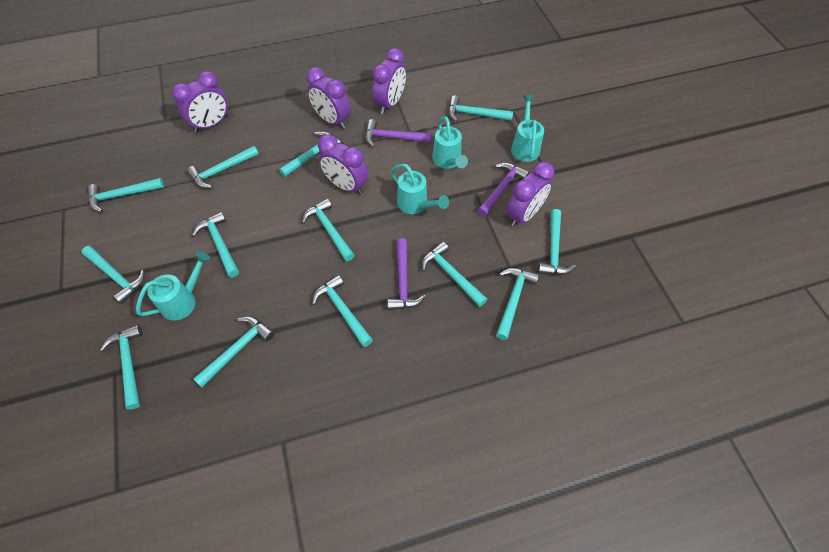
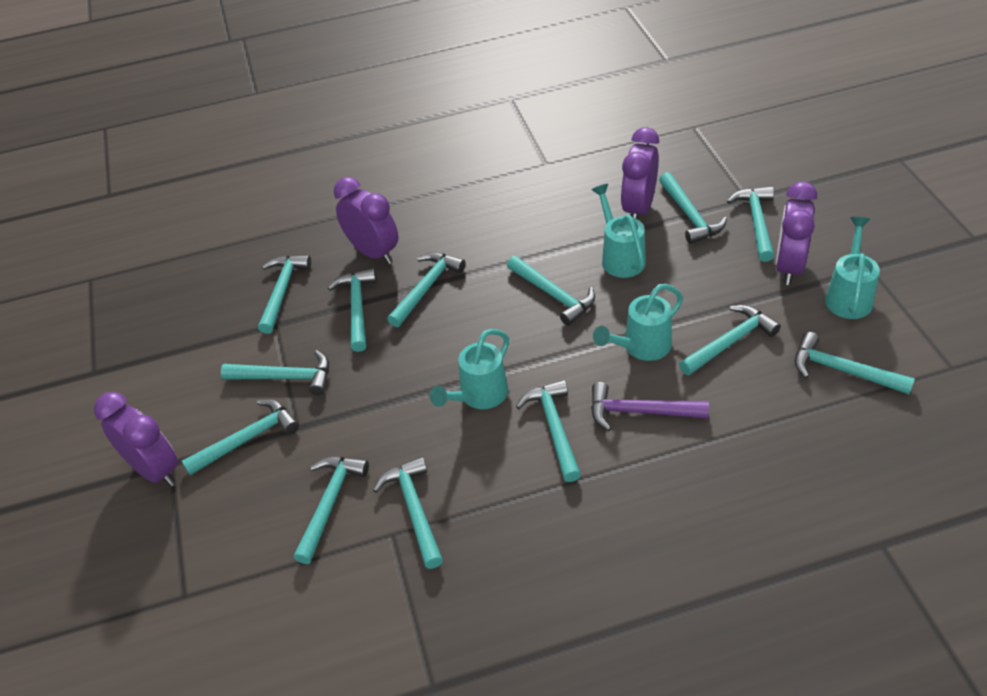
purple clock: 5 -> 4
purple hammer: 3 -> 1

